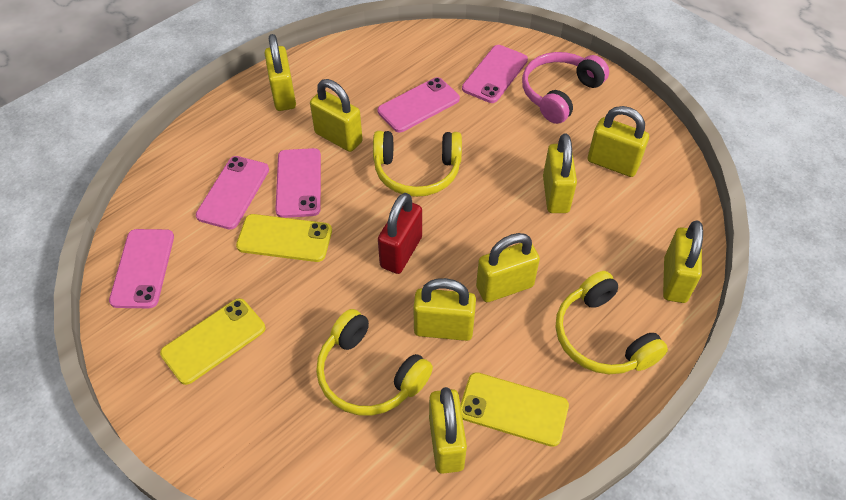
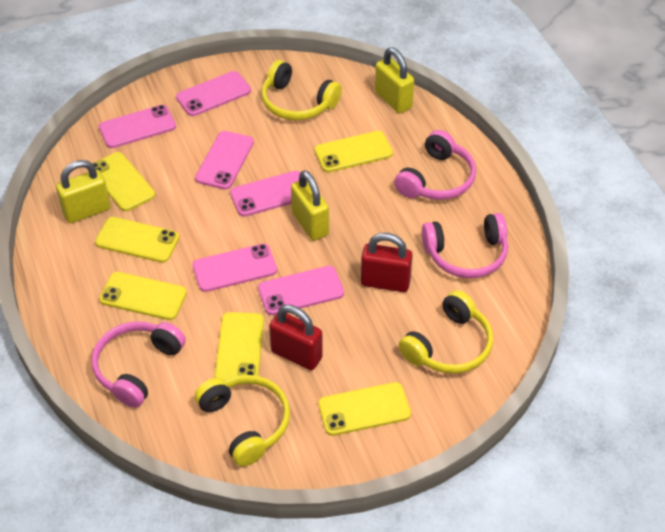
pink headphones: 1 -> 3
pink phone: 5 -> 6
red padlock: 1 -> 2
yellow padlock: 8 -> 3
yellow phone: 3 -> 6

